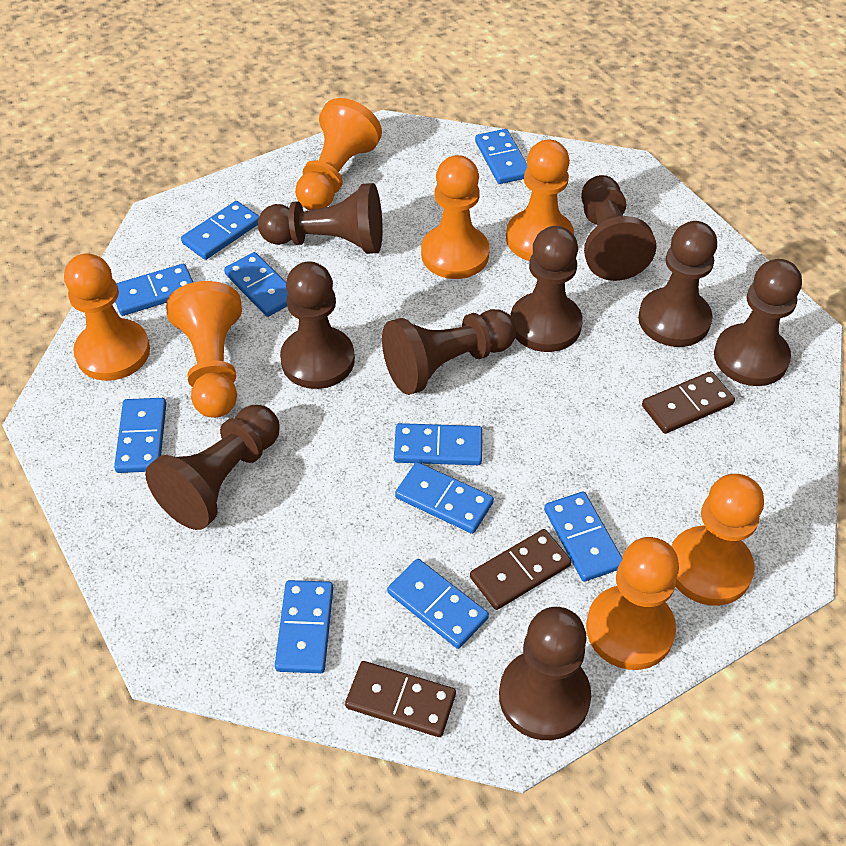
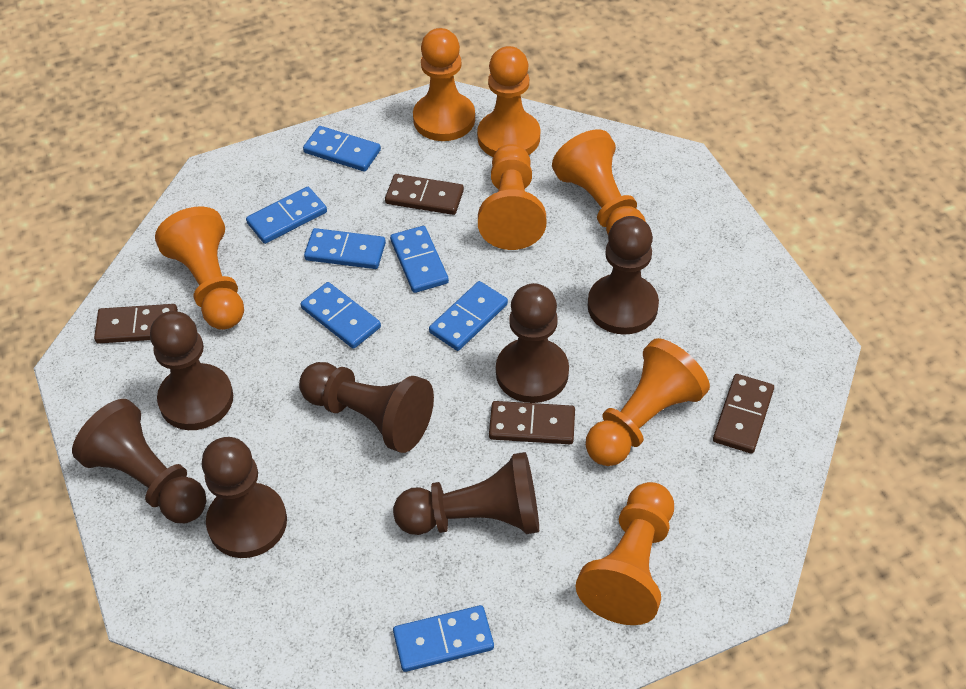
blue domino: 10 -> 7
brown domino: 3 -> 4
brown pawn: 9 -> 7

